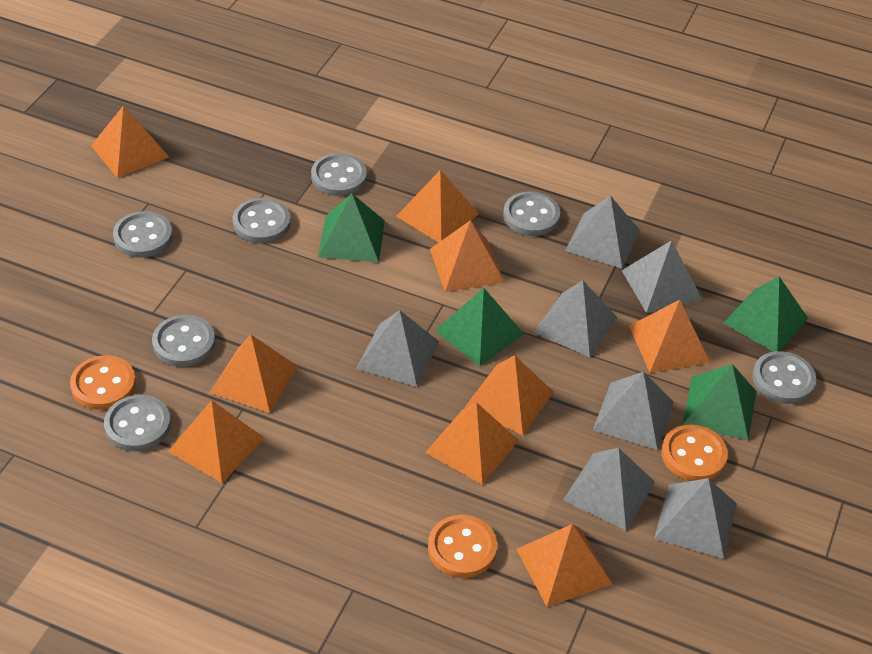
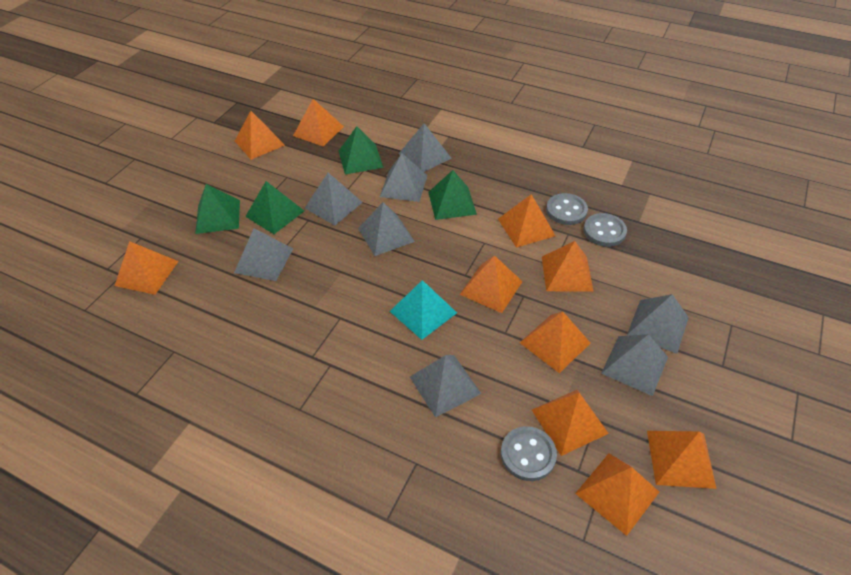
grey button: 7 -> 3
grey pyramid: 7 -> 8
orange button: 3 -> 0
orange pyramid: 9 -> 10
turquoise pyramid: 0 -> 1

